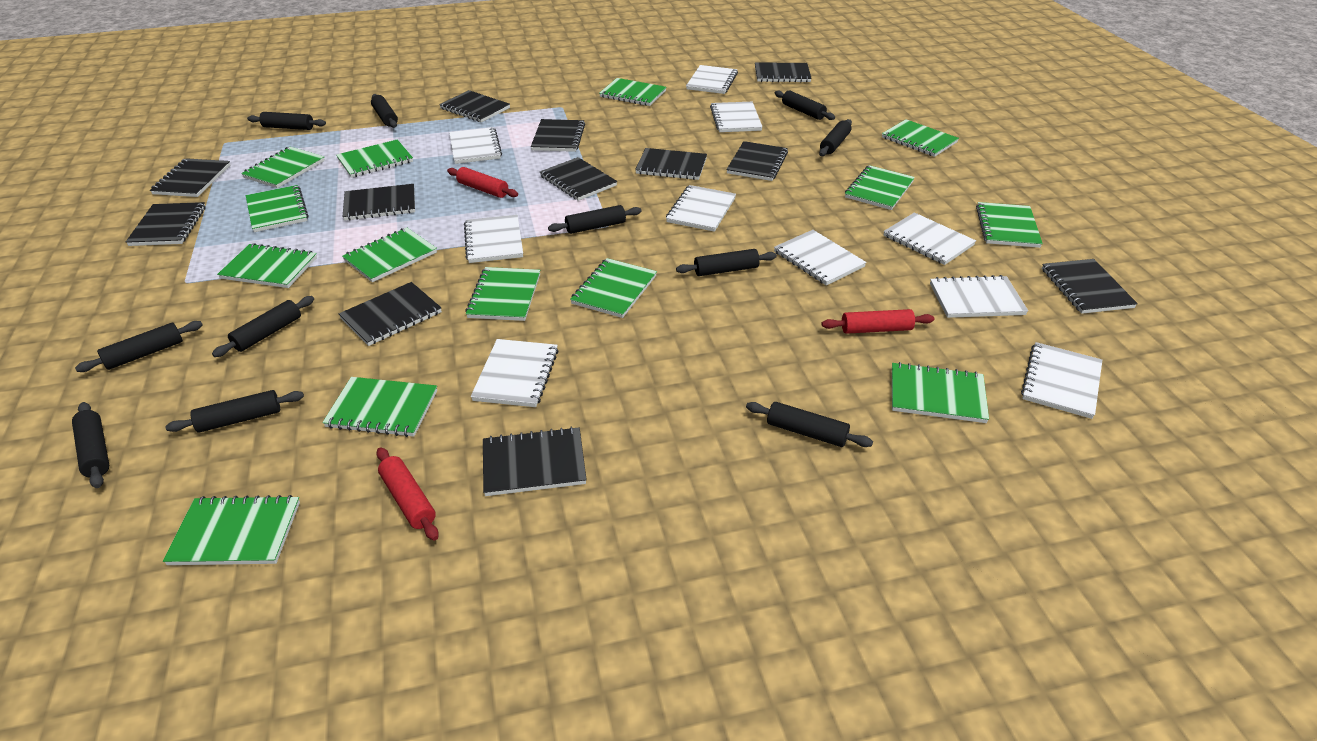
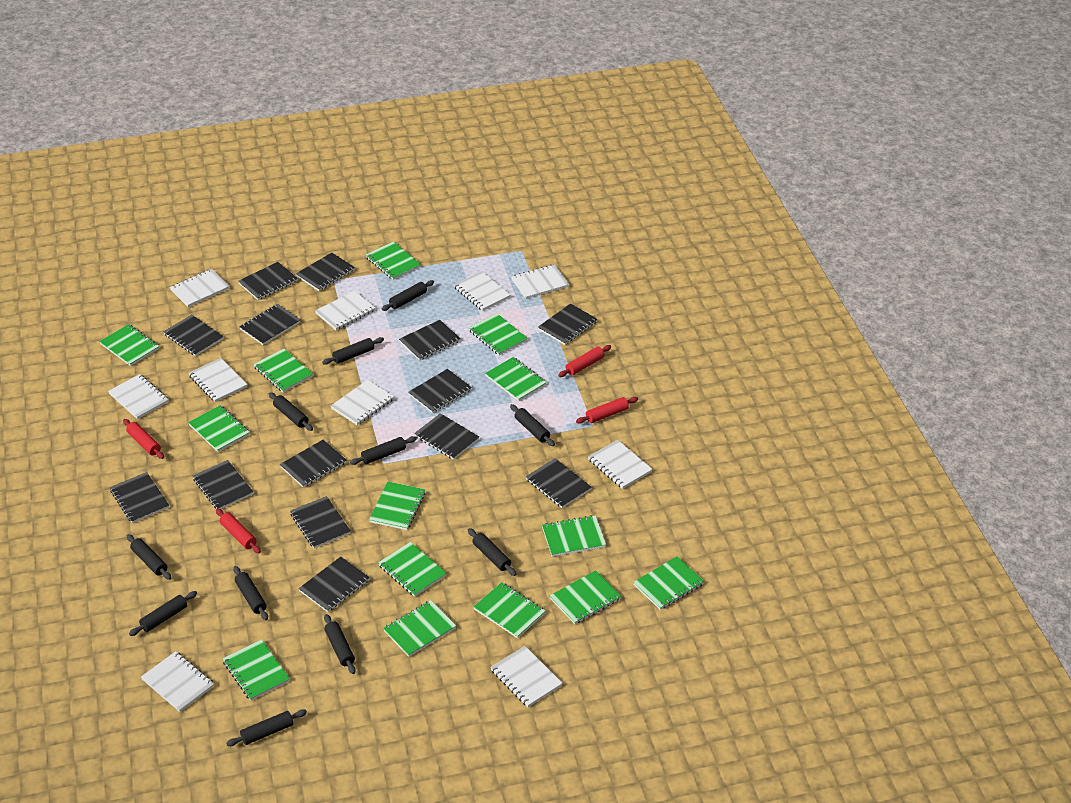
black notebook: 12 -> 14
red rolling pin: 3 -> 4

